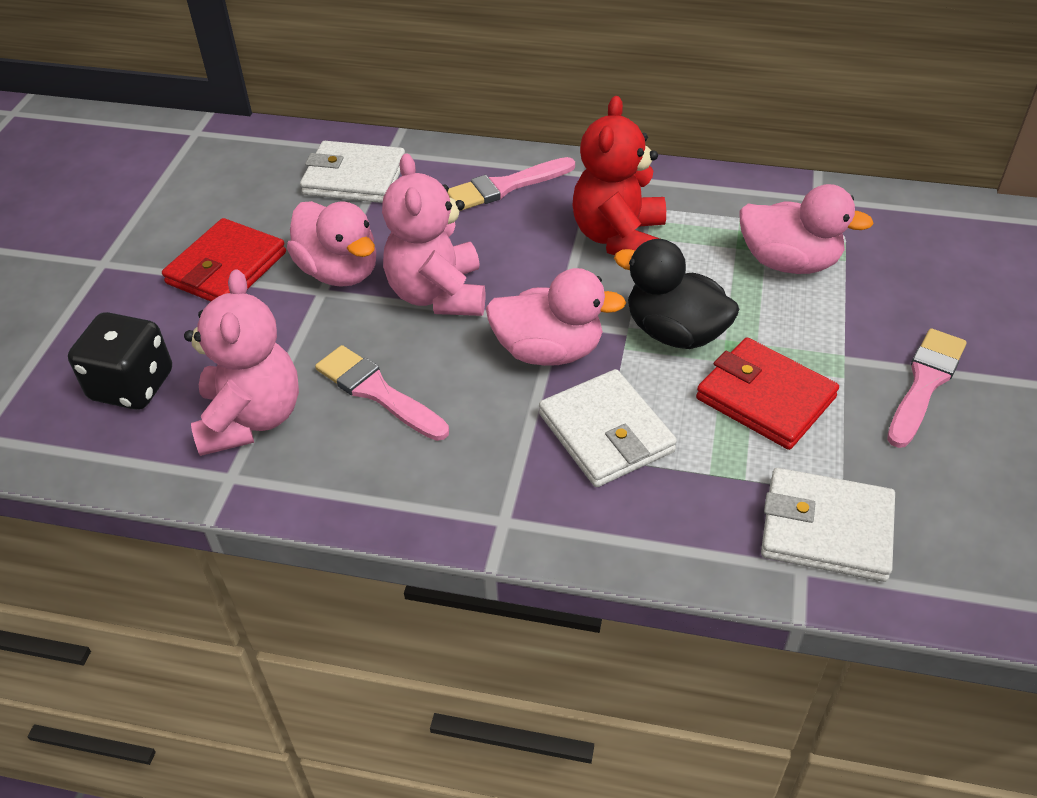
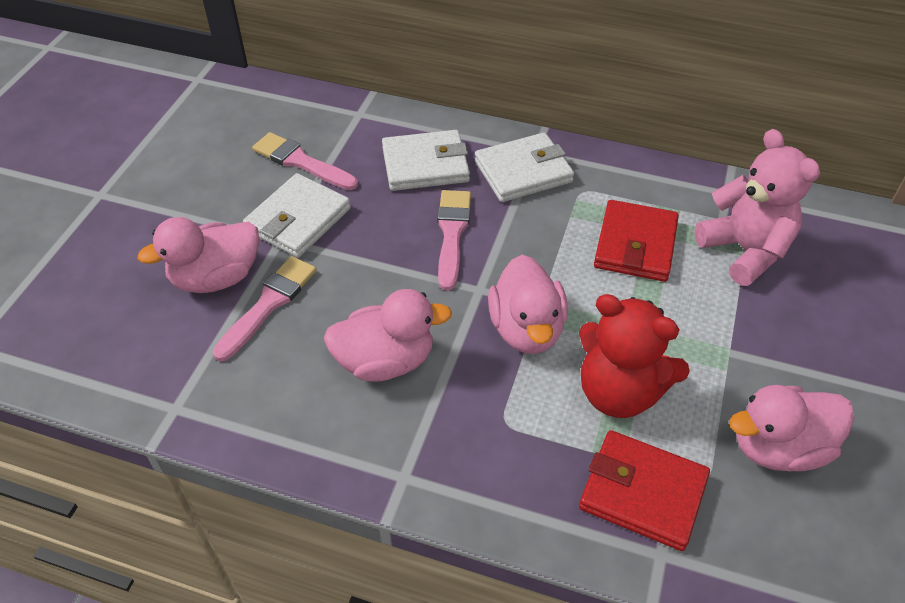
black dice: 1 -> 0
black duck: 1 -> 0
pink duck: 3 -> 4
pink teddy bear: 2 -> 1

